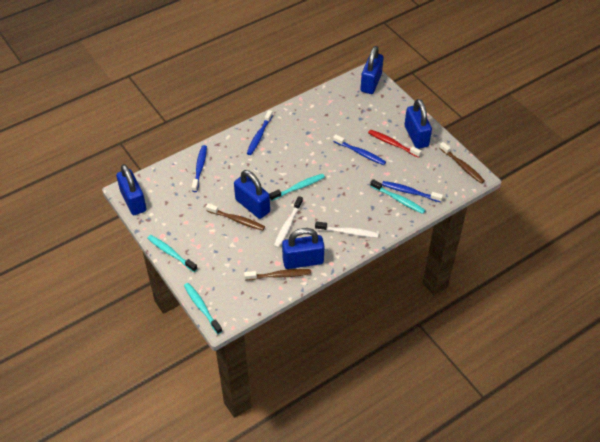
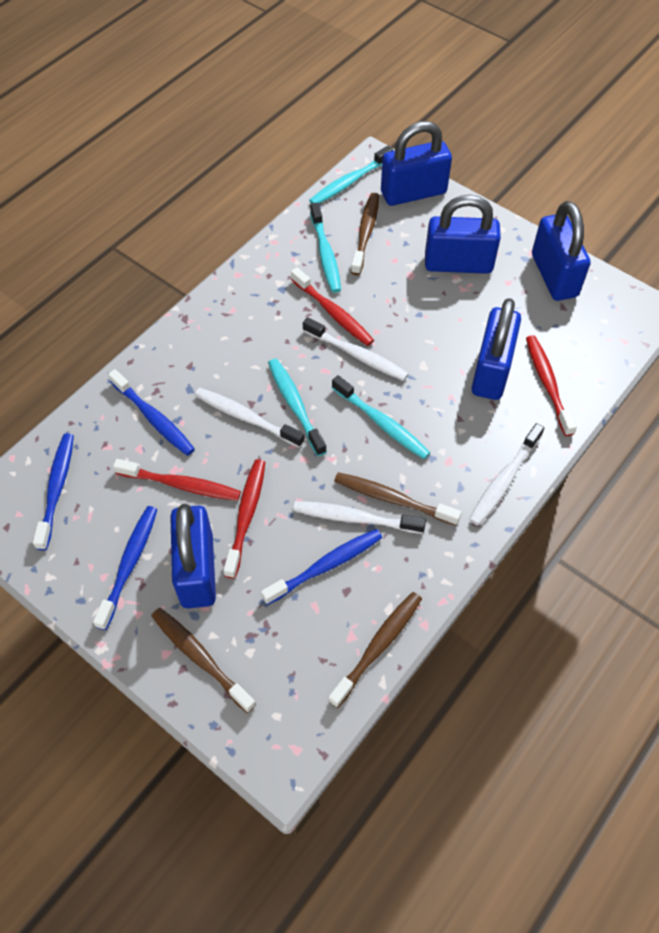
brown toothbrush: 3 -> 4
red toothbrush: 1 -> 4
white toothbrush: 2 -> 4

